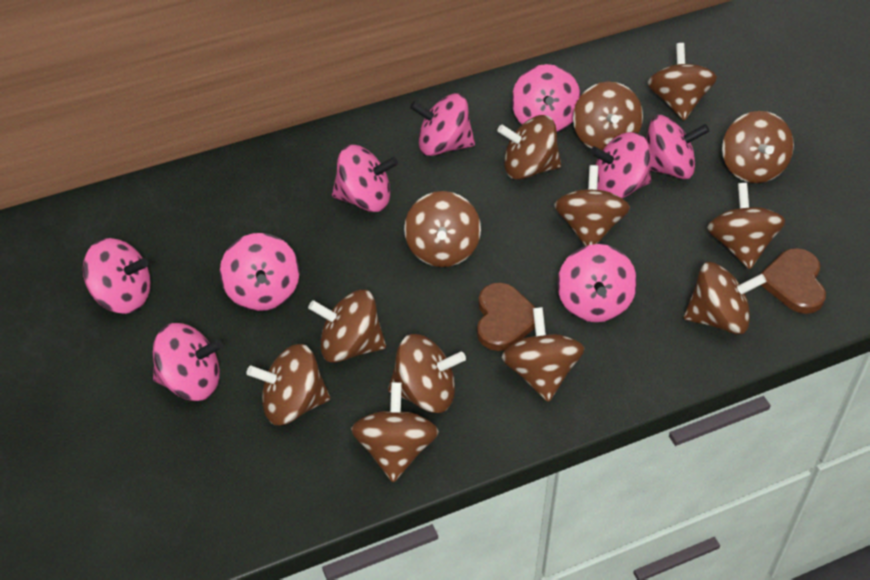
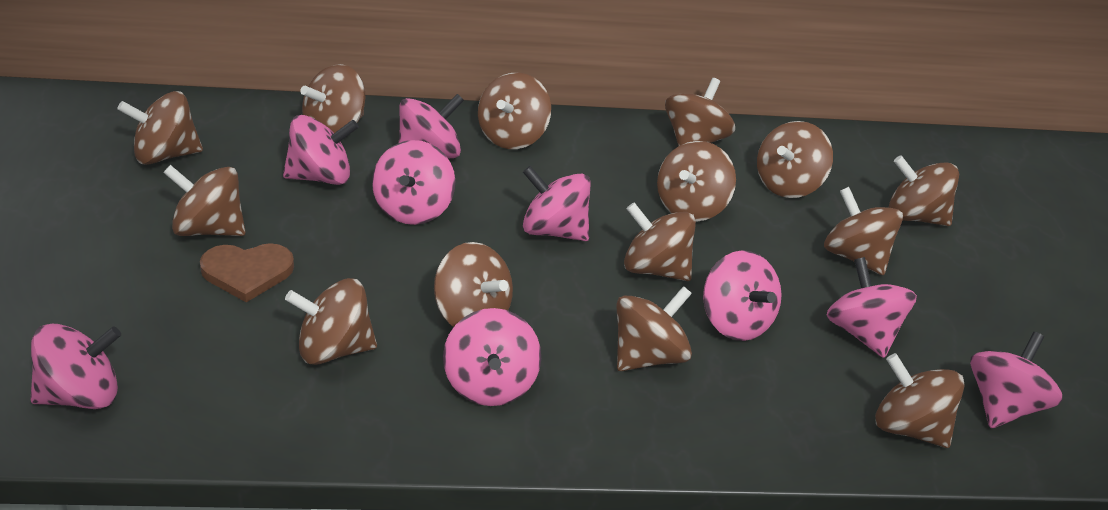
brown heart: 2 -> 1
brown spinning top: 13 -> 14

